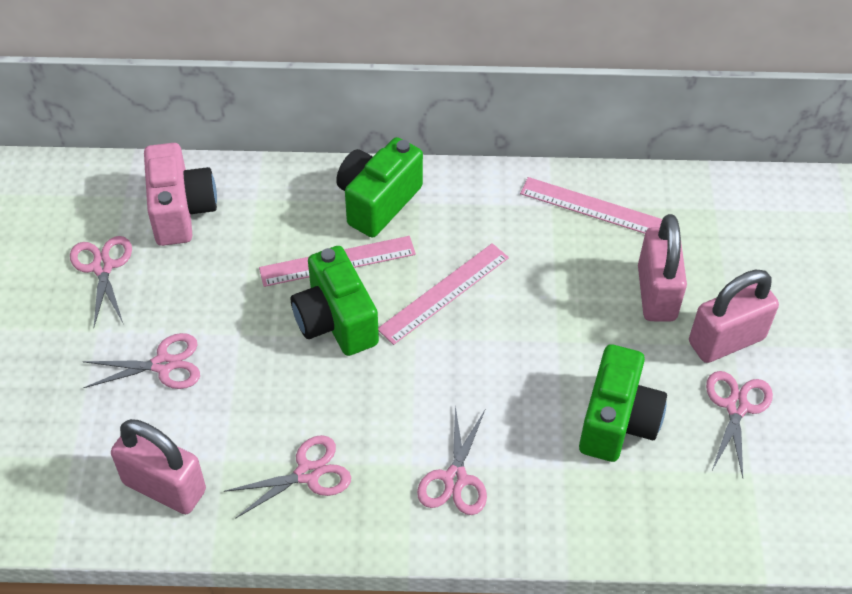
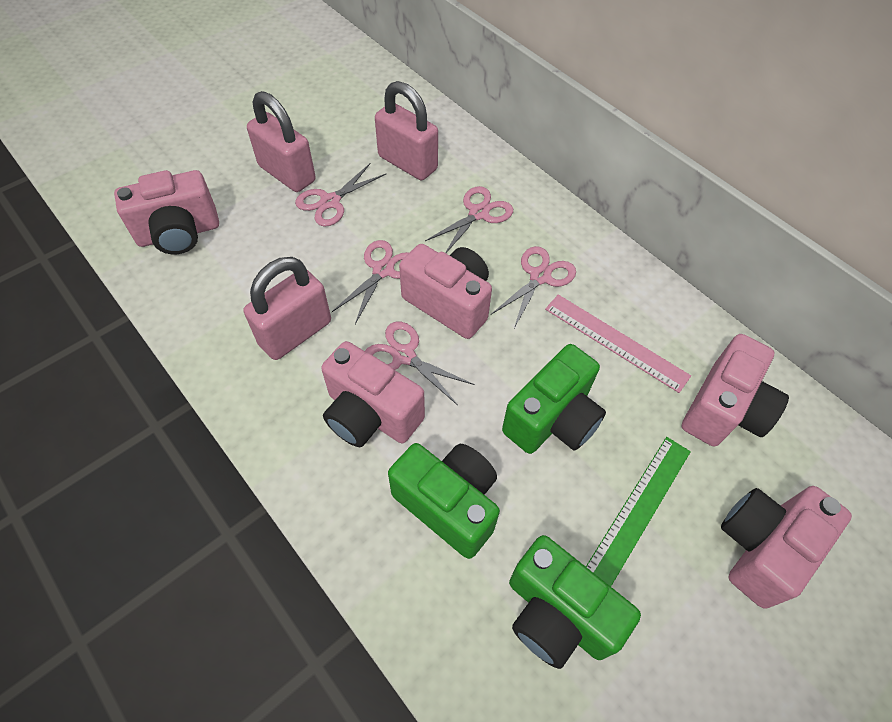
green ruler: 0 -> 1
pink camera: 1 -> 5
pink ruler: 3 -> 1

